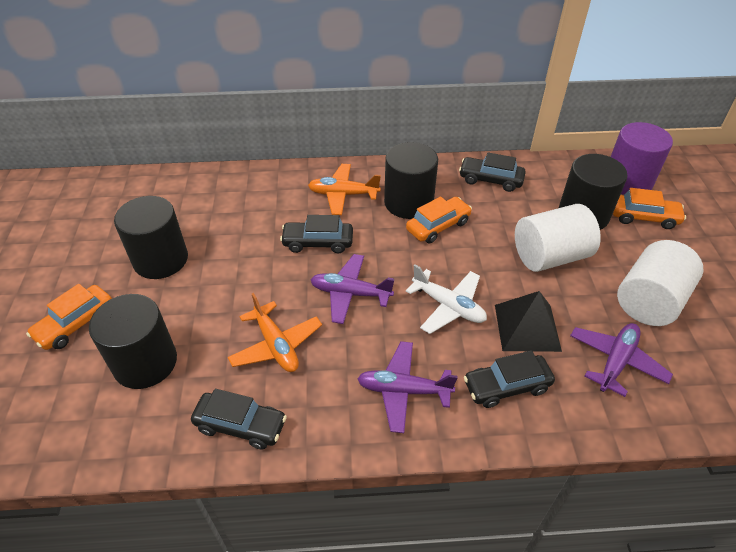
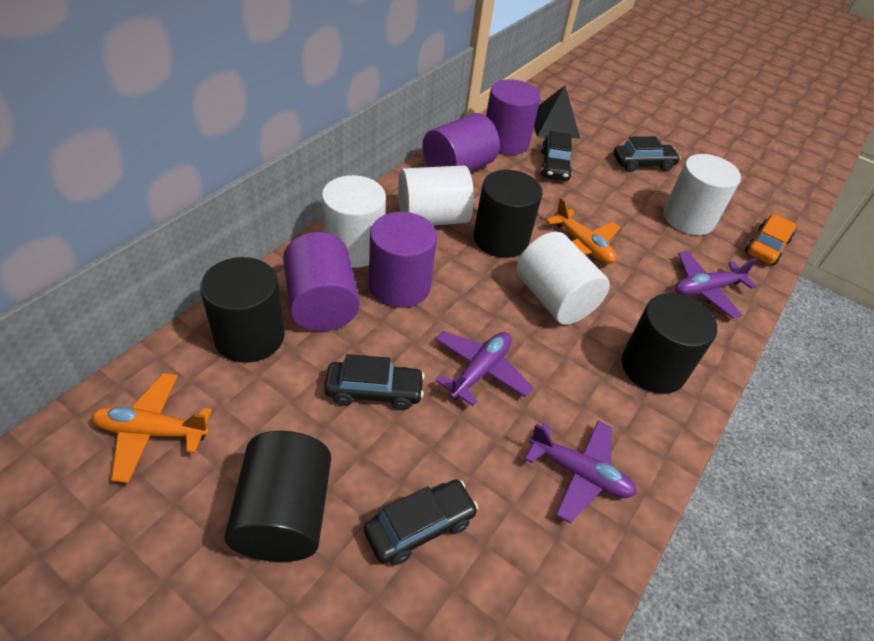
orange car: 3 -> 1
purple cylinder: 1 -> 4
white cylinder: 2 -> 4
white plane: 1 -> 0

